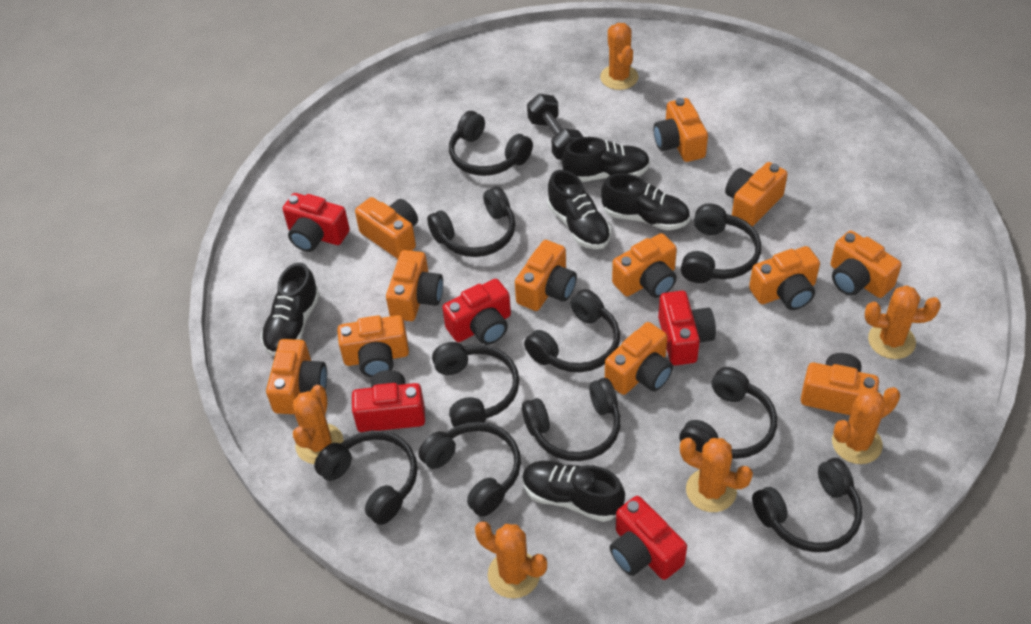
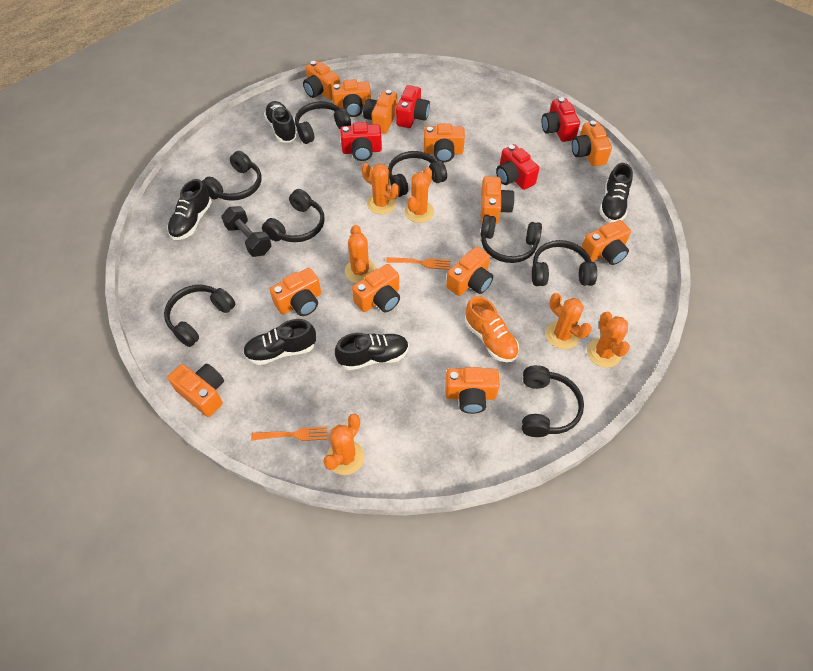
black headphones: 10 -> 8
orange fork: 0 -> 2
orange shoe: 0 -> 1
red camera: 5 -> 4

